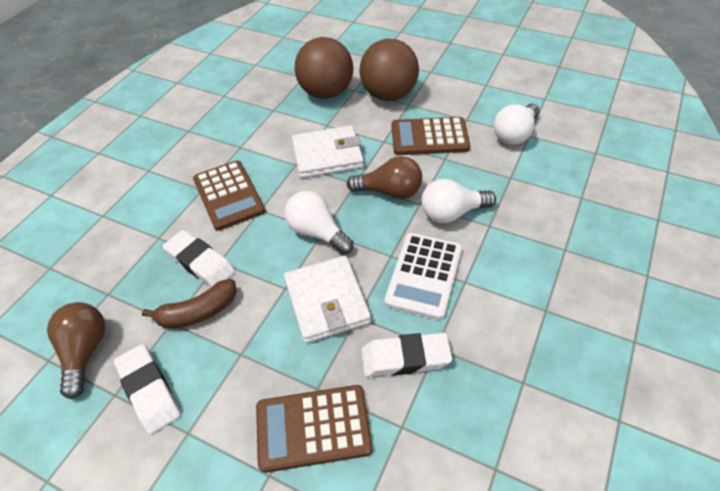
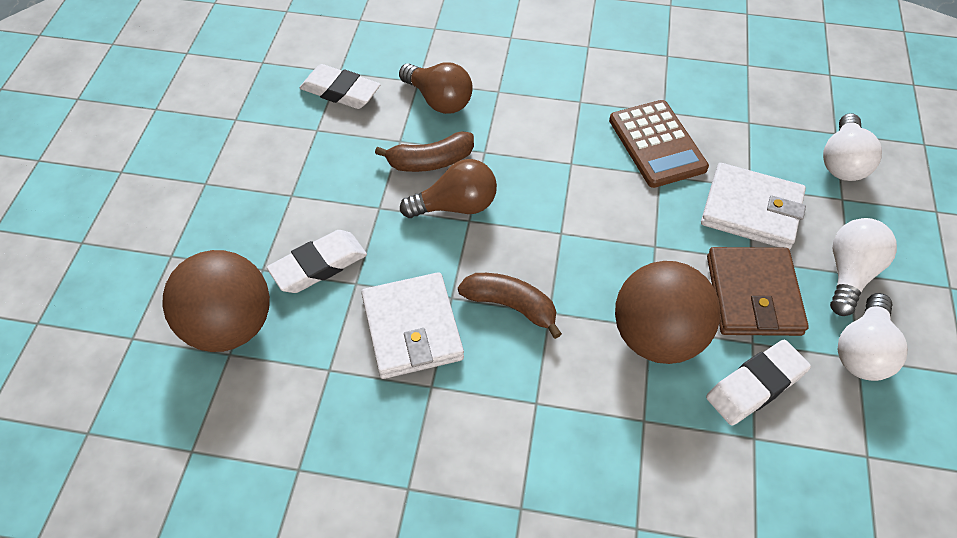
brown banana: 1 -> 2
brown calculator: 3 -> 1
brown wallet: 0 -> 1
white calculator: 1 -> 0

